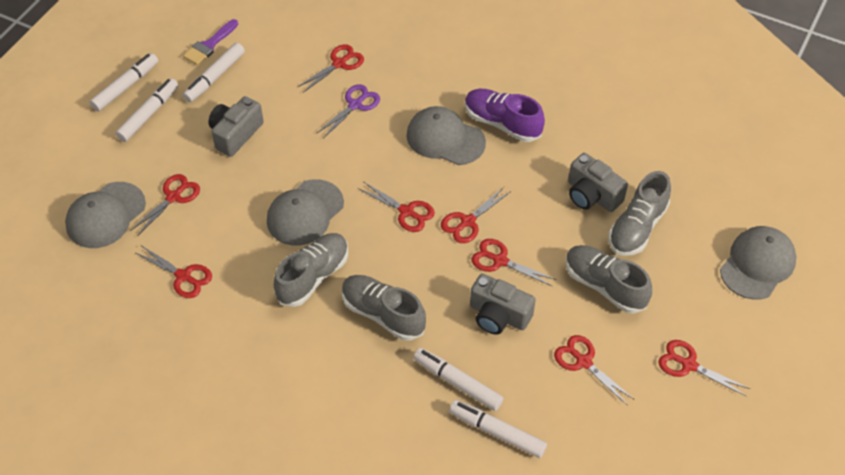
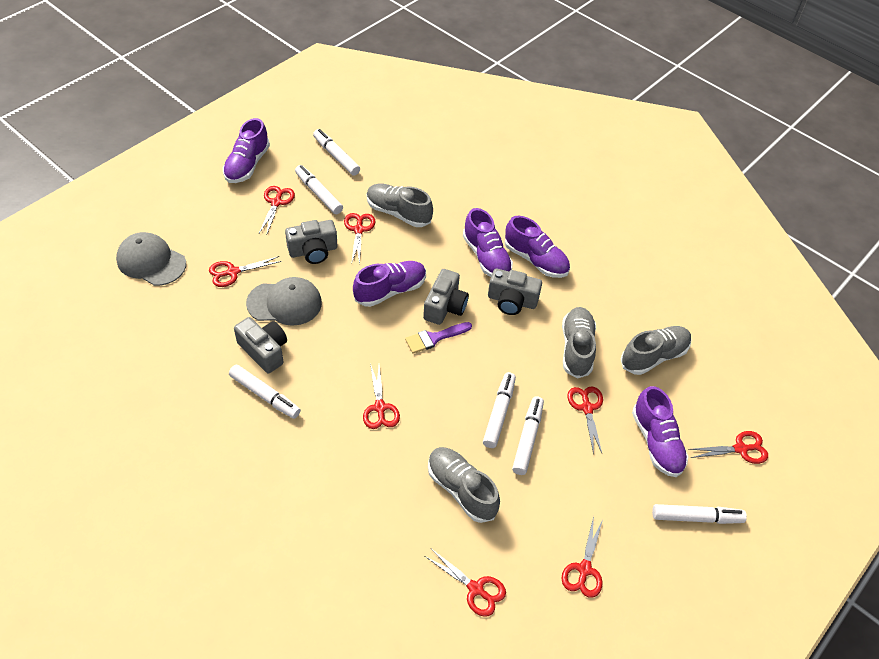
grey camera: 3 -> 4
grey cap: 4 -> 2
purple scissors: 1 -> 0
purple shoe: 1 -> 5
white marker: 5 -> 6

